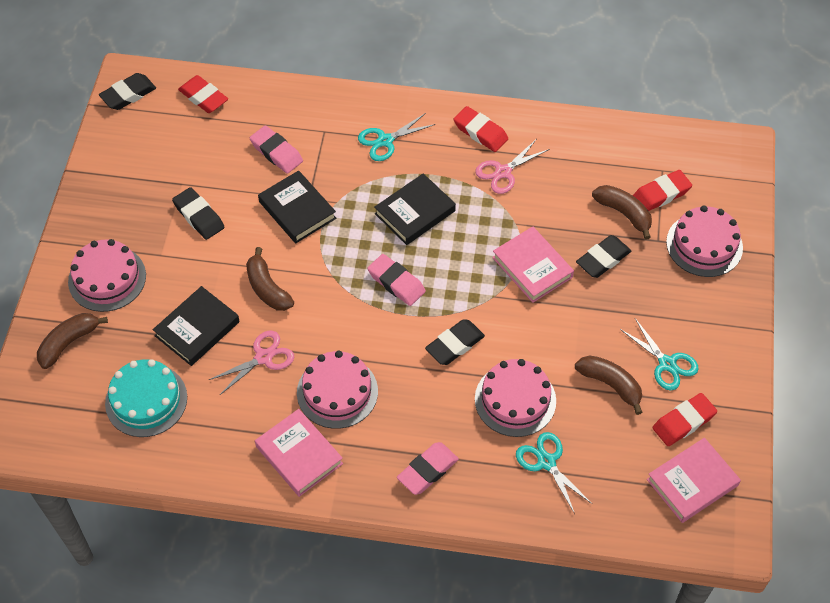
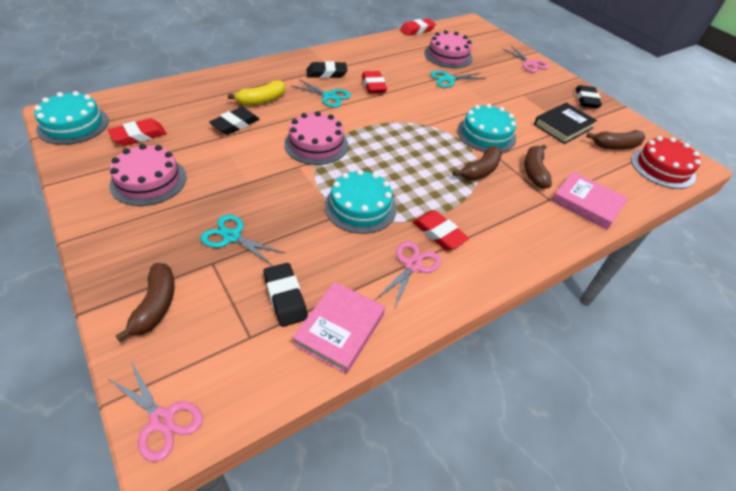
black book: 3 -> 1
pink book: 3 -> 2
pink cake: 4 -> 3
pink eraser: 3 -> 0
pink scissors: 2 -> 3
red cake: 0 -> 1
turquoise cake: 1 -> 3
yellow banana: 0 -> 1

